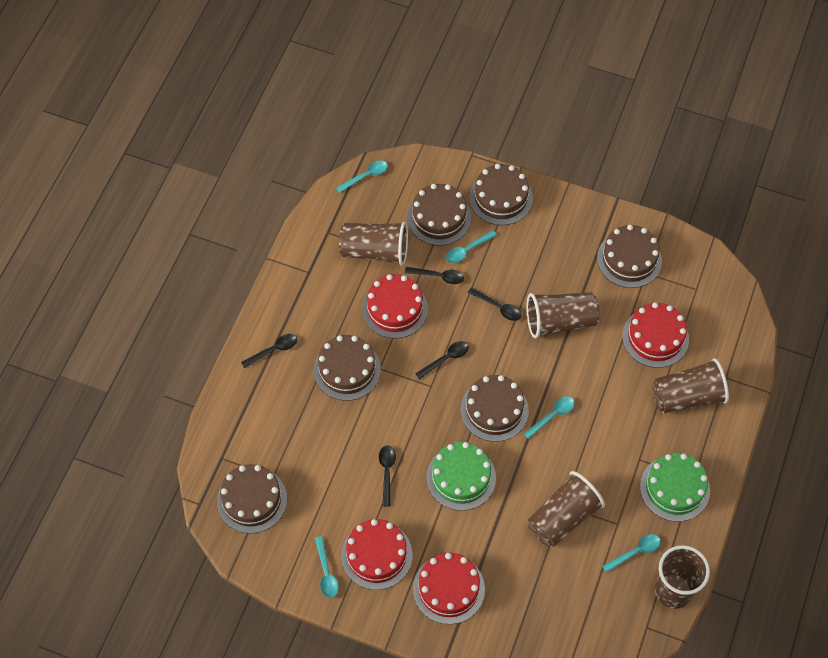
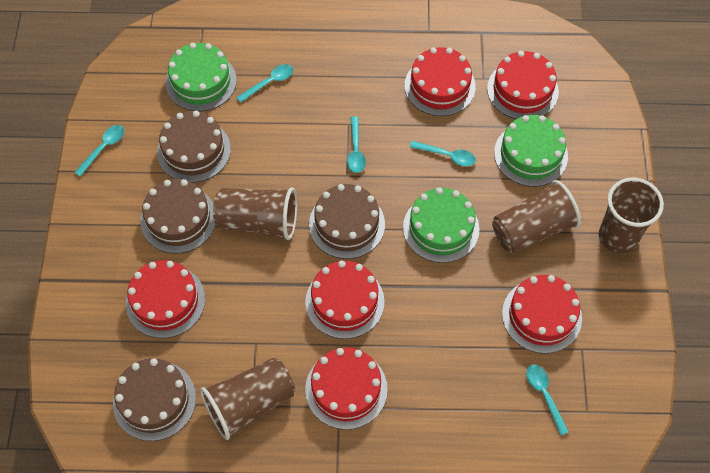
black spoon: 5 -> 0
brown cake: 6 -> 4
brown cup: 5 -> 4
green cake: 2 -> 3
red cake: 4 -> 6

